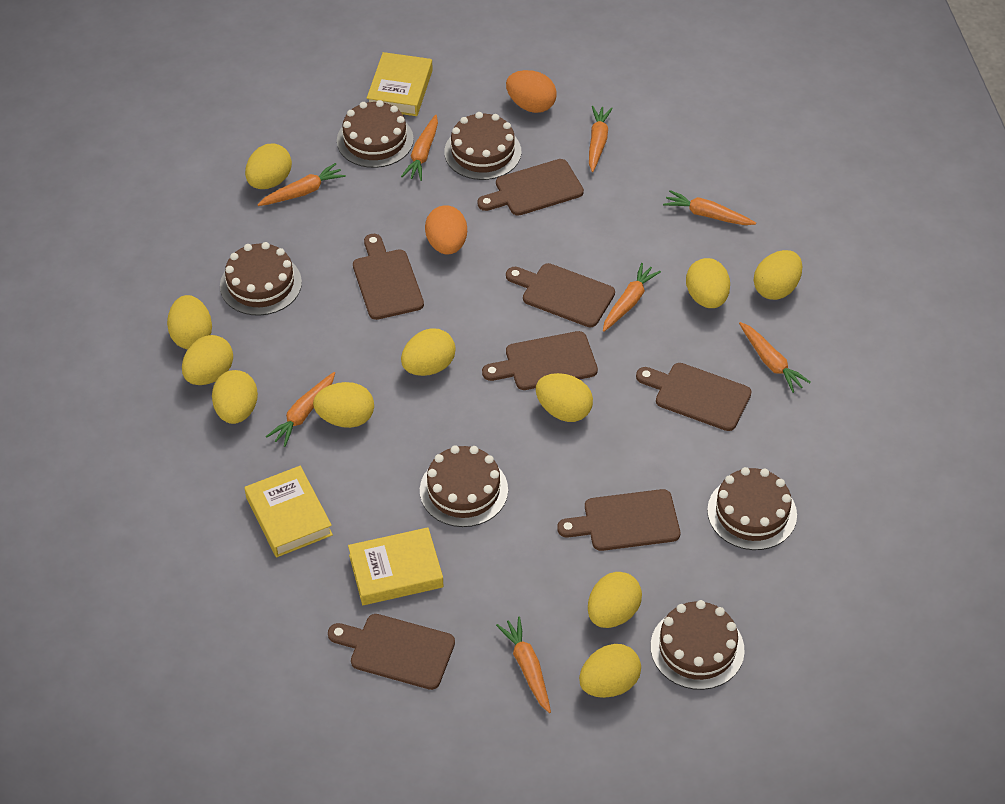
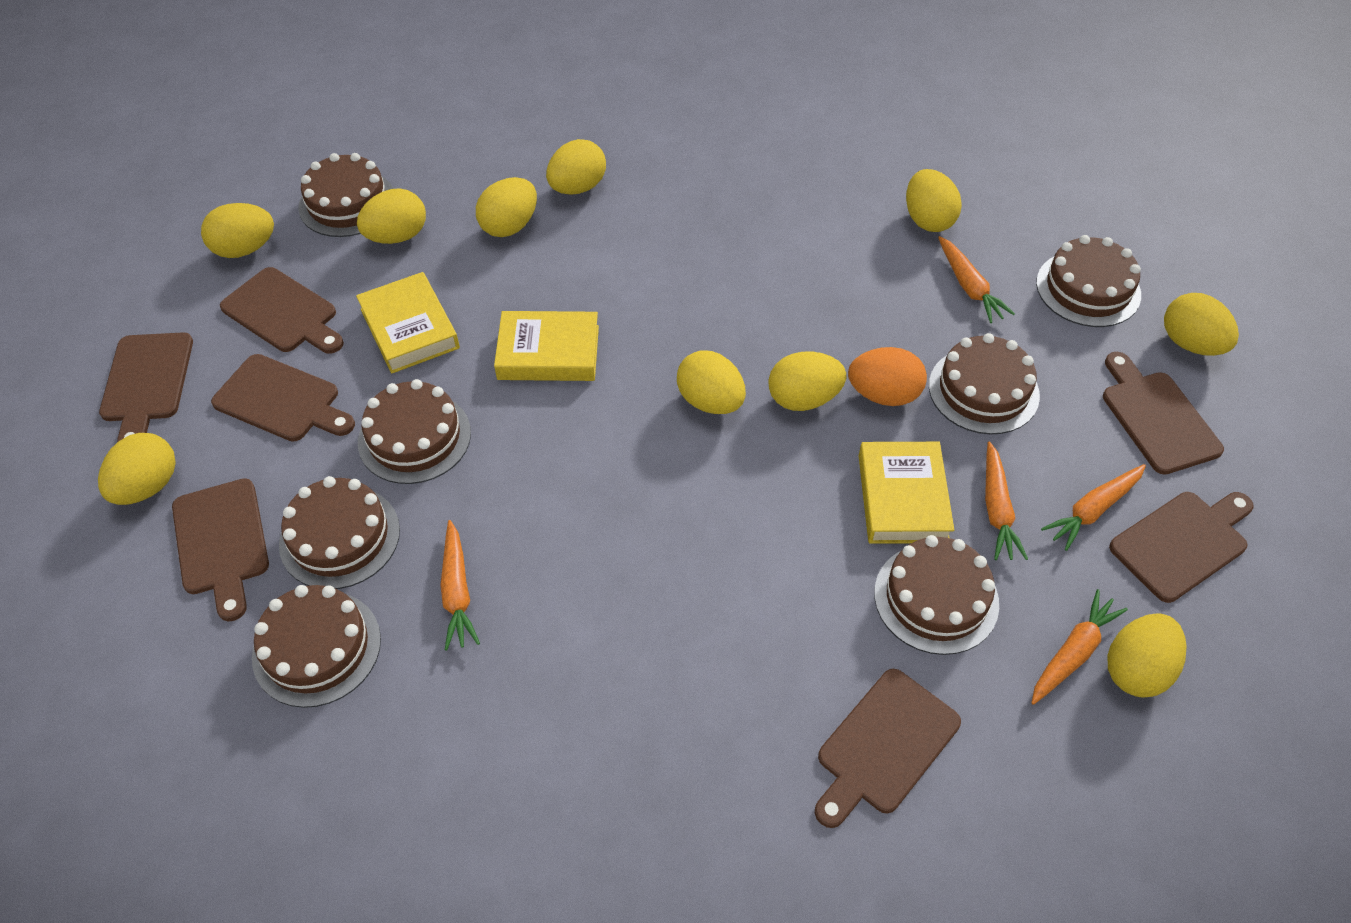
brown cake: 6 -> 7
orange carrot: 8 -> 5
orange egg: 2 -> 1
yellow egg: 11 -> 10

